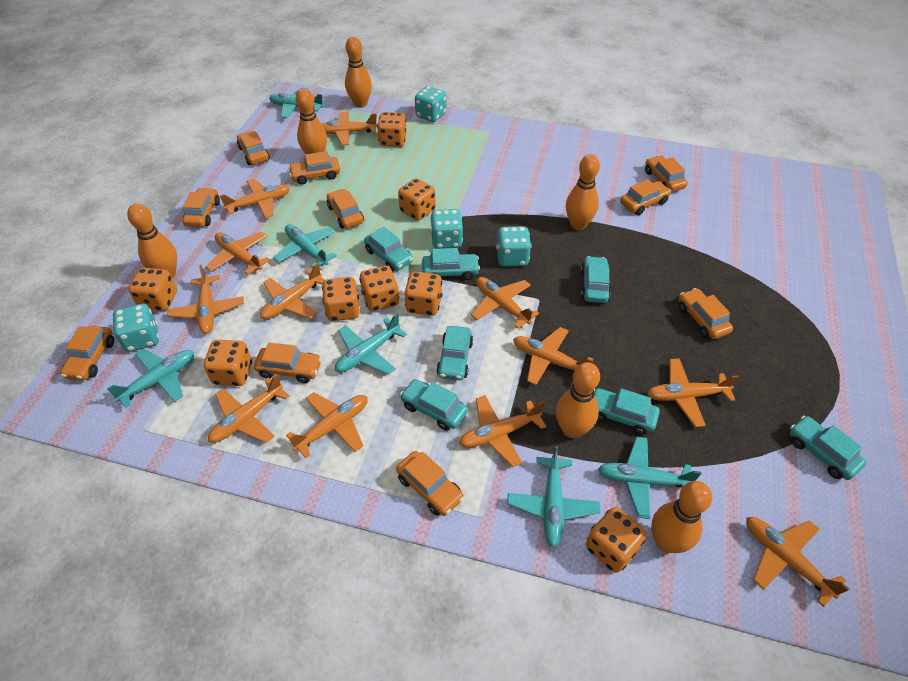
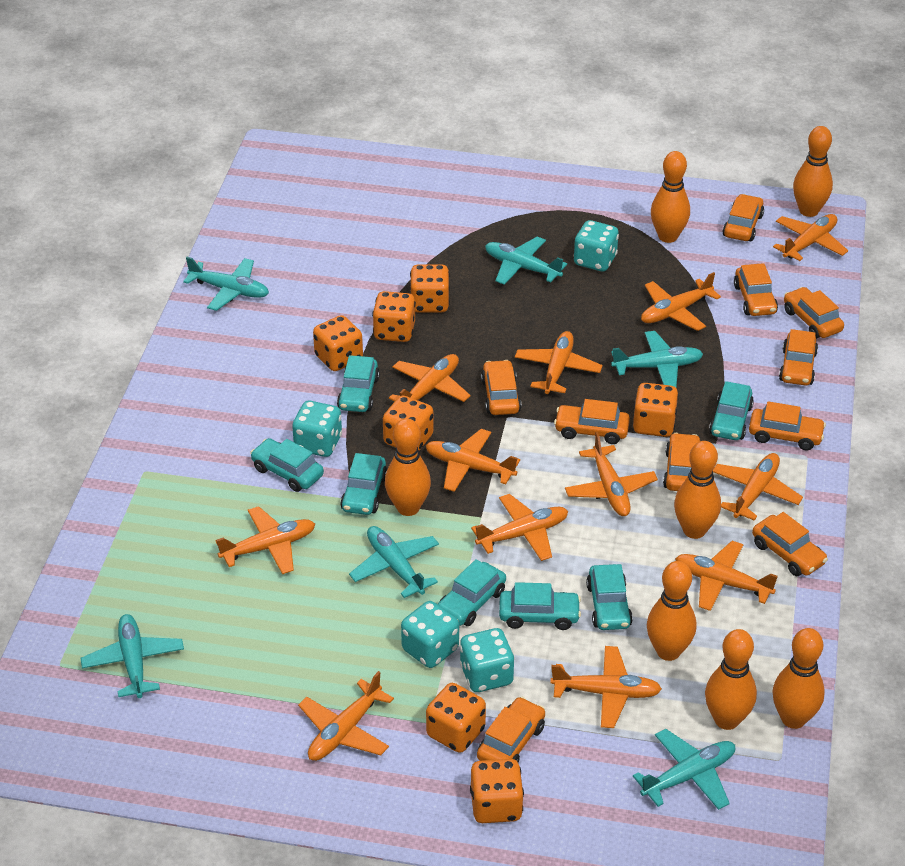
orange bowling pin: 6 -> 7
orange dice: 8 -> 7

